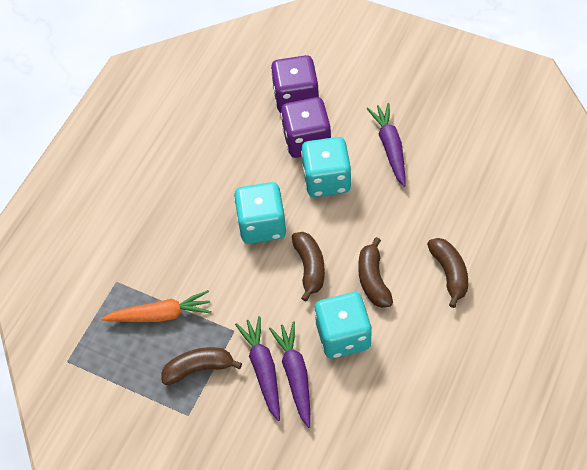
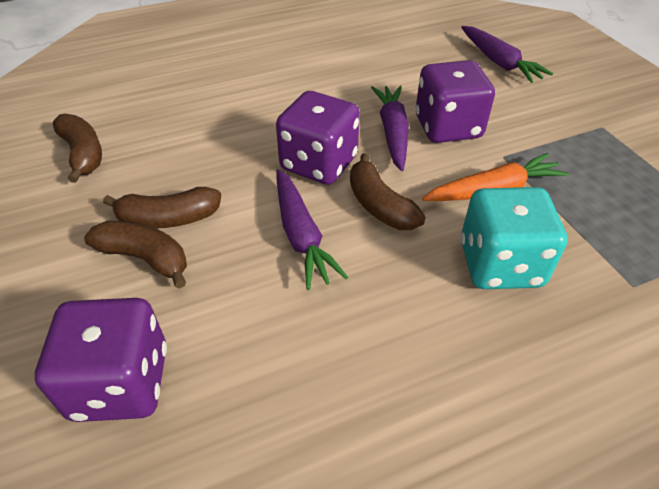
purple dice: 2 -> 3
turquoise dice: 3 -> 1

